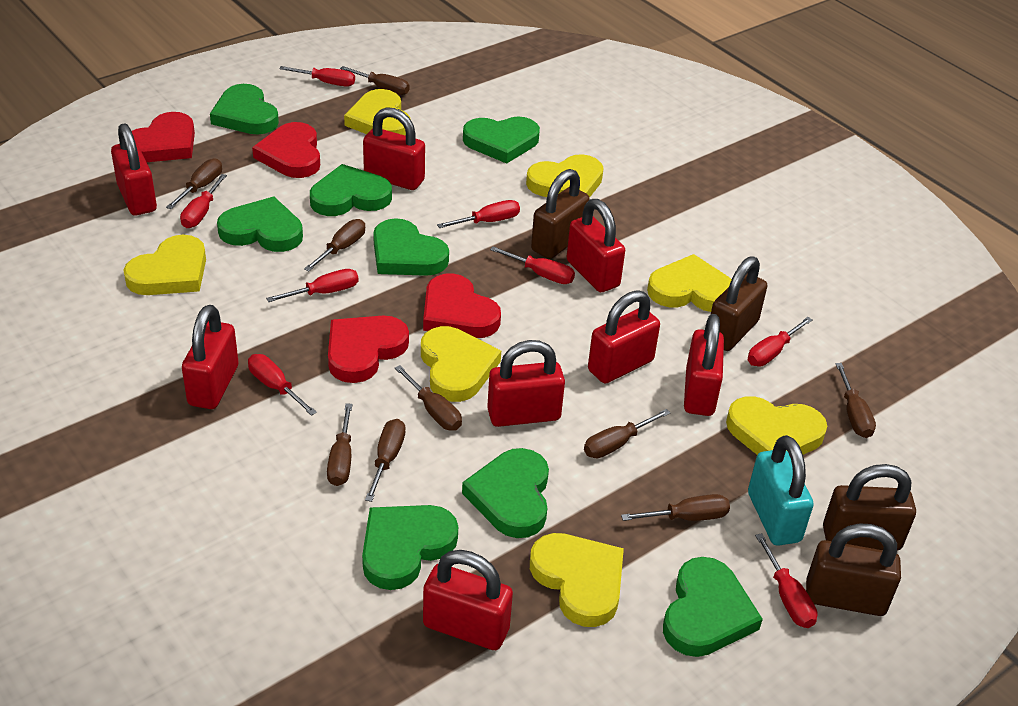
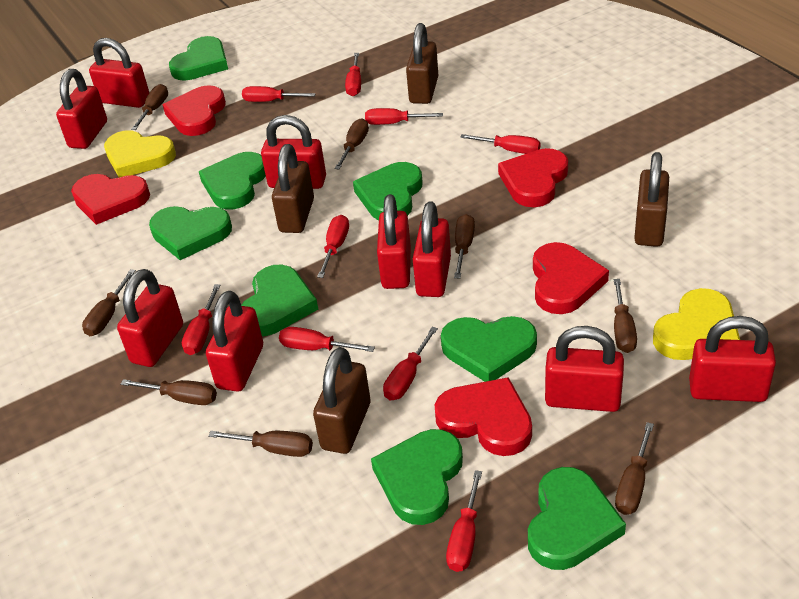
brown screwdriver: 9 -> 8
red heart: 4 -> 5
red padlock: 8 -> 9
red screwdriver: 8 -> 9
turquoise padlock: 1 -> 0
yellow heart: 7 -> 2

